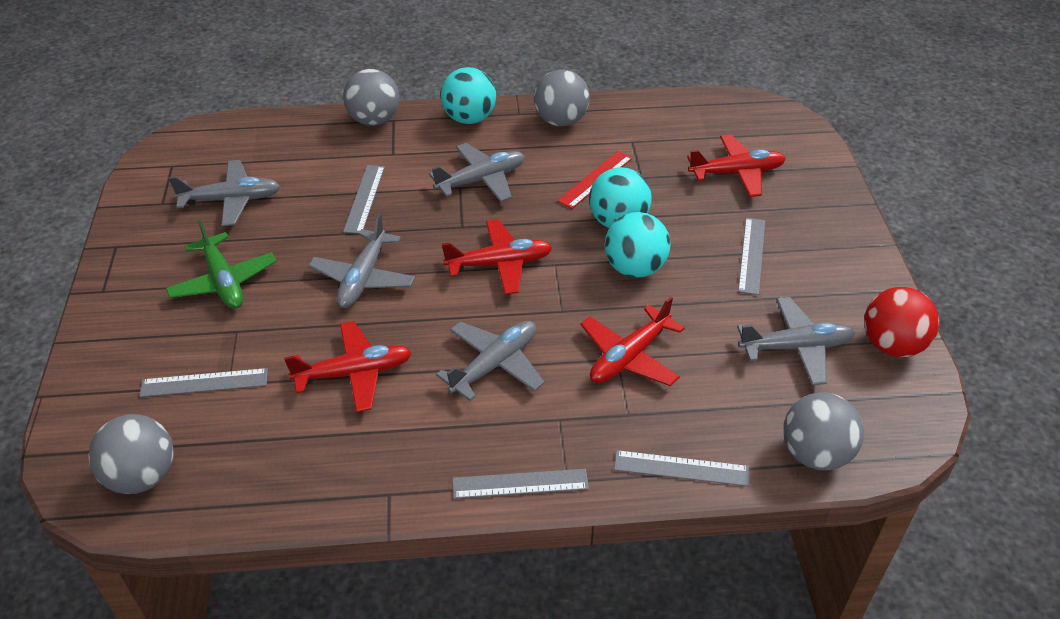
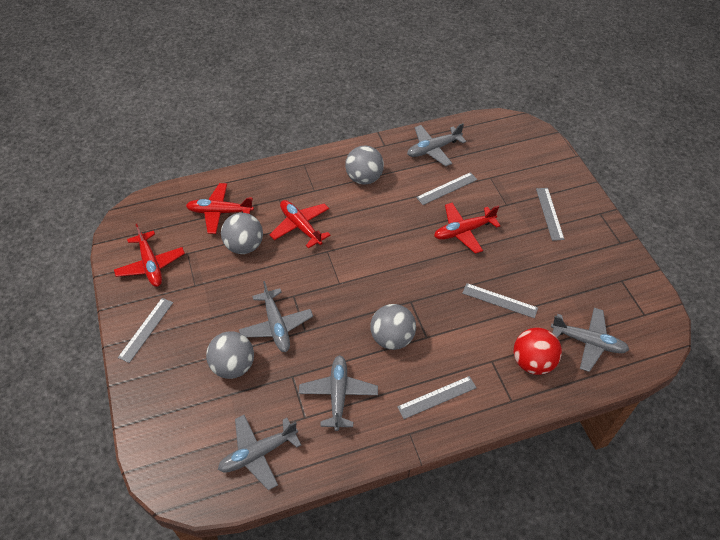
green plane: 1 -> 0
red ruler: 1 -> 0
turquoise ball: 3 -> 0

